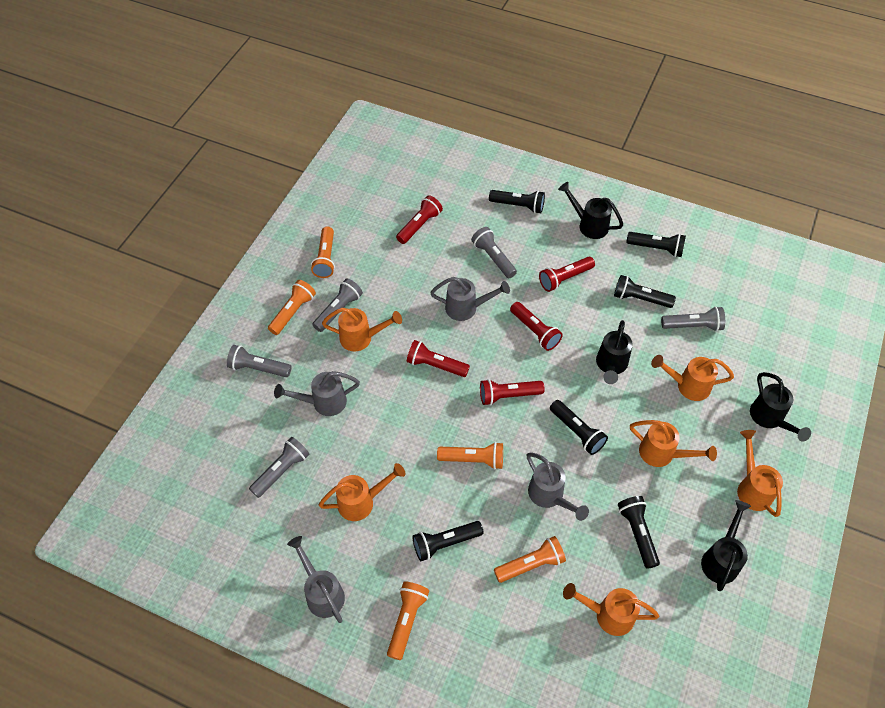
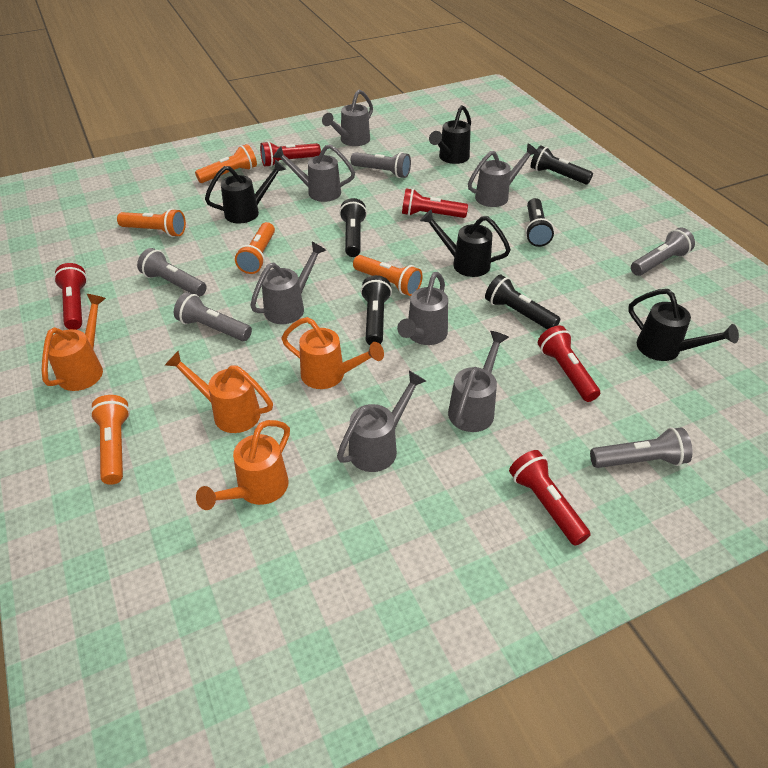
black flashlight: 6 -> 5
grey watering can: 4 -> 7
orange watering can: 6 -> 4

